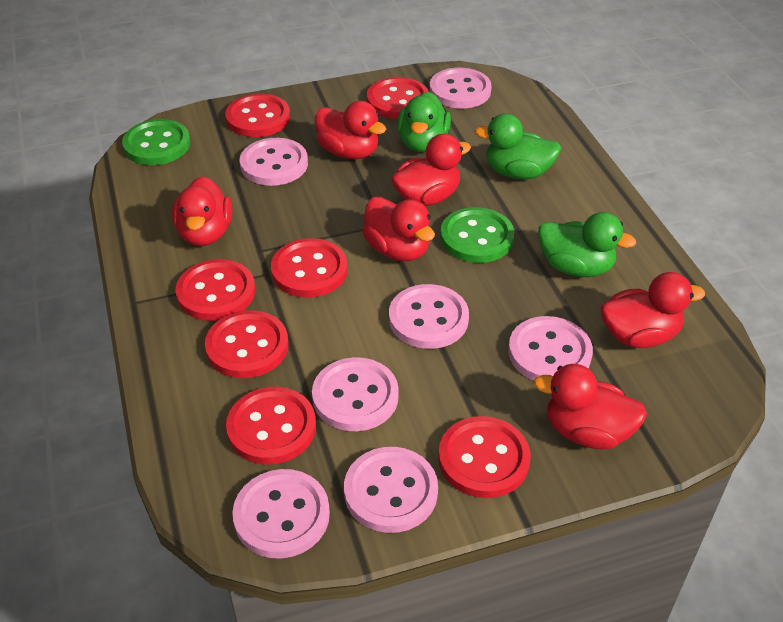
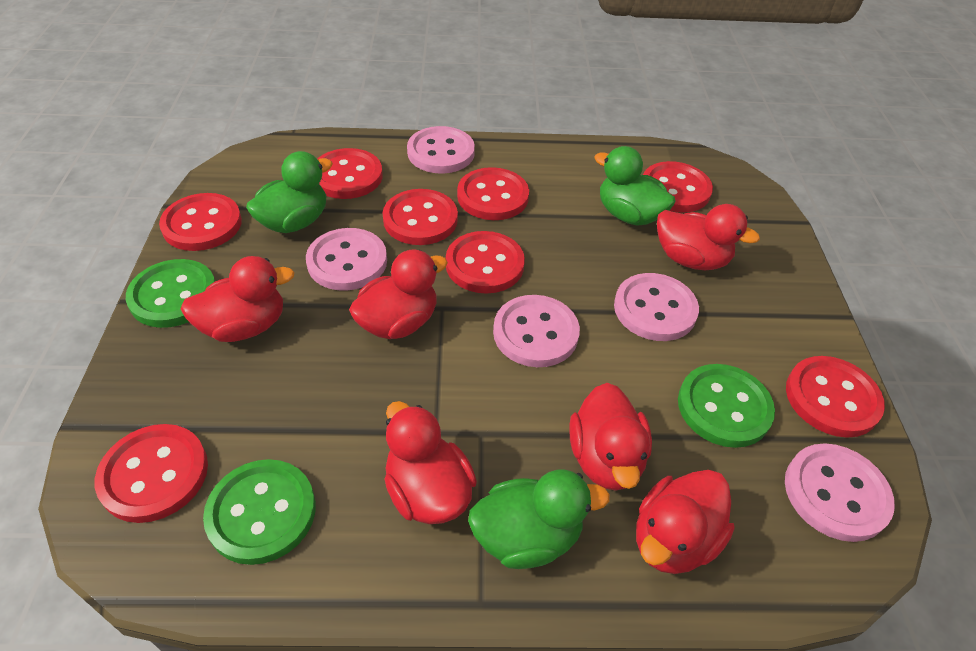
green button: 2 -> 3
pink button: 7 -> 5
red button: 7 -> 8

